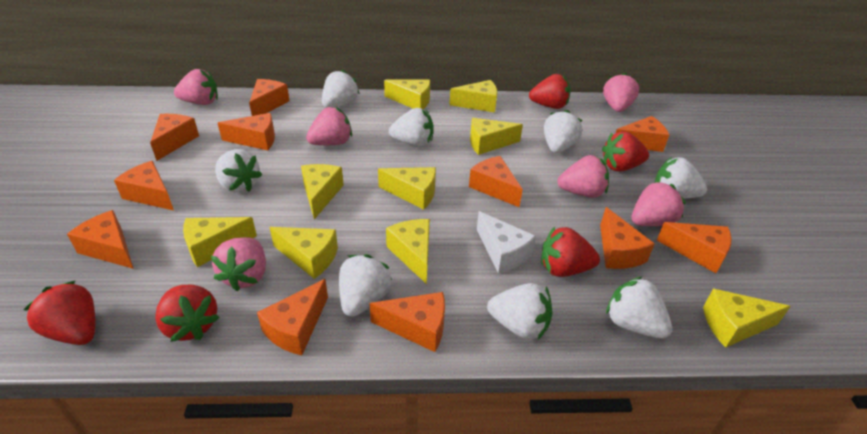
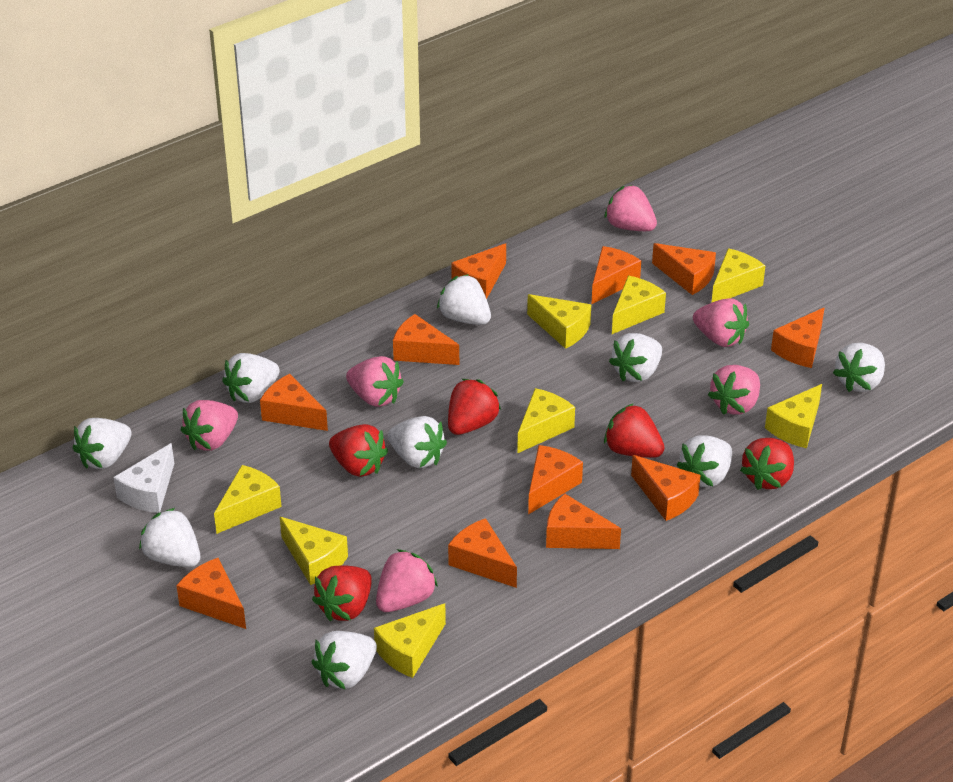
white strawberry: 8 -> 9
yellow cheese: 9 -> 8

